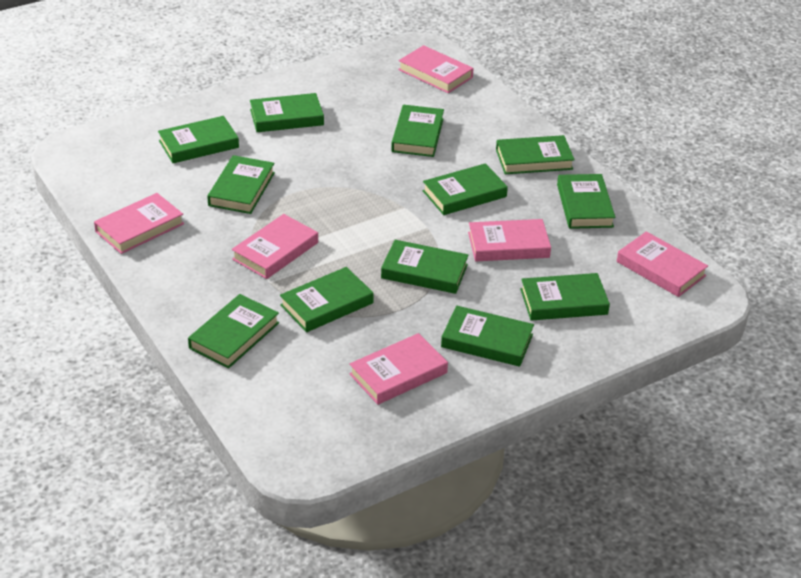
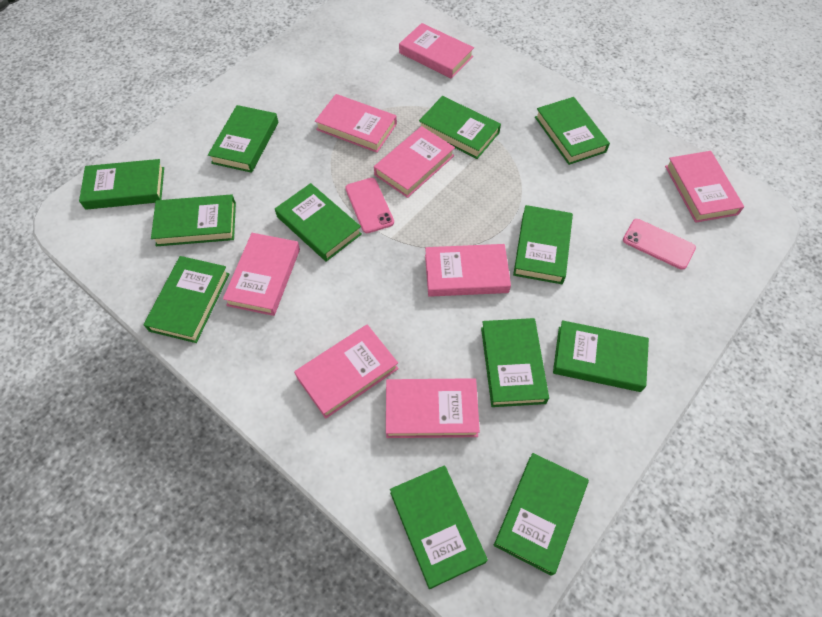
pink book: 6 -> 8
pink phone: 0 -> 2

